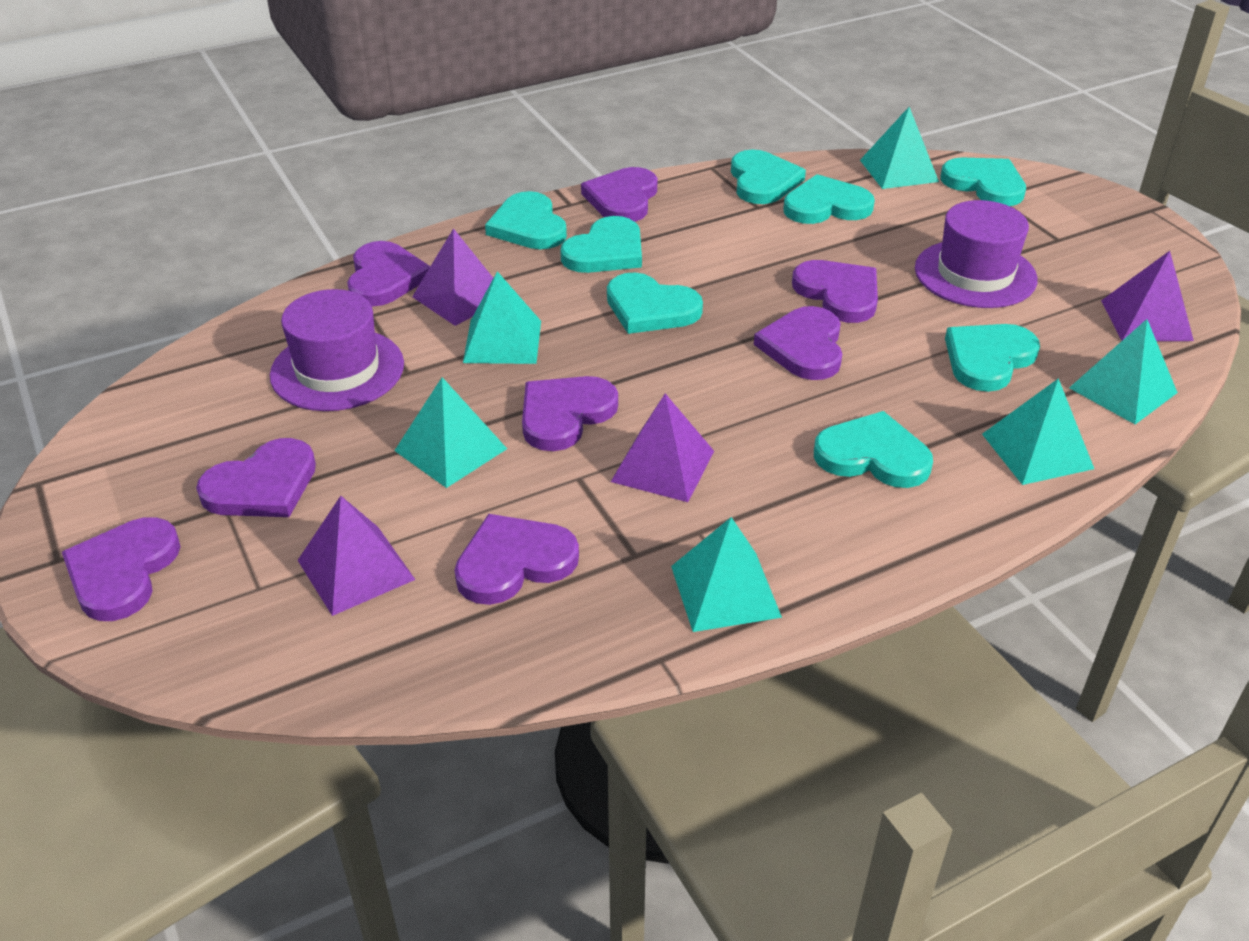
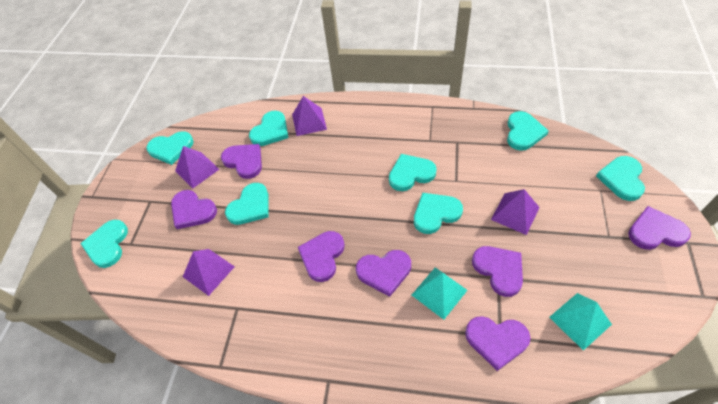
purple hat: 2 -> 0
purple heart: 8 -> 7
turquoise pyramid: 6 -> 2

